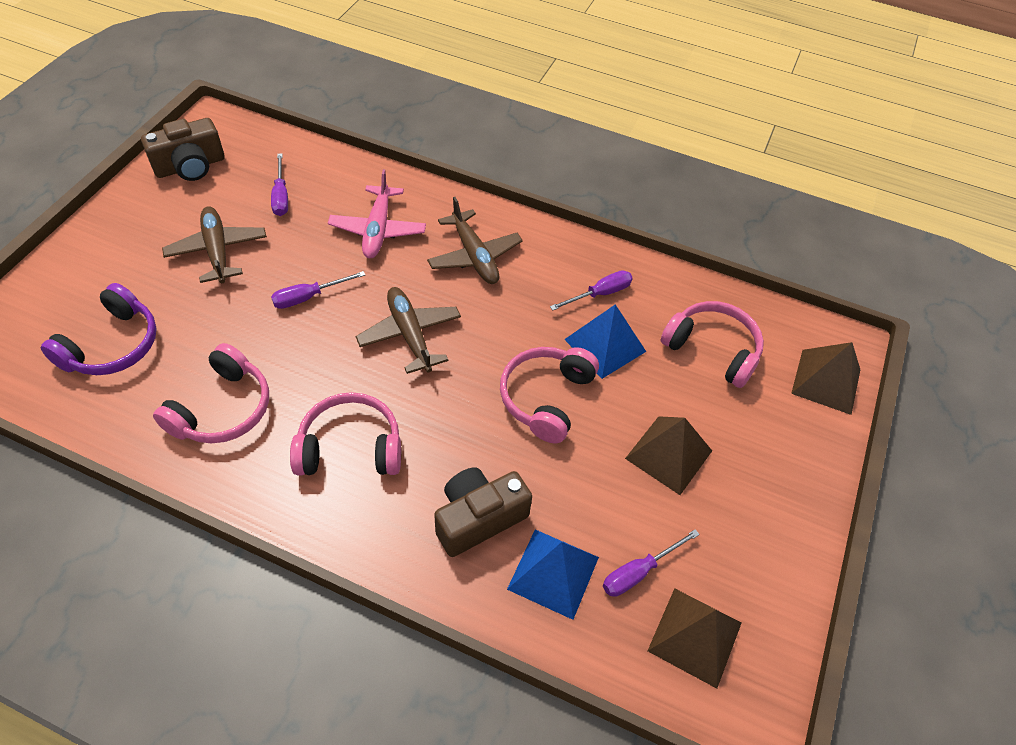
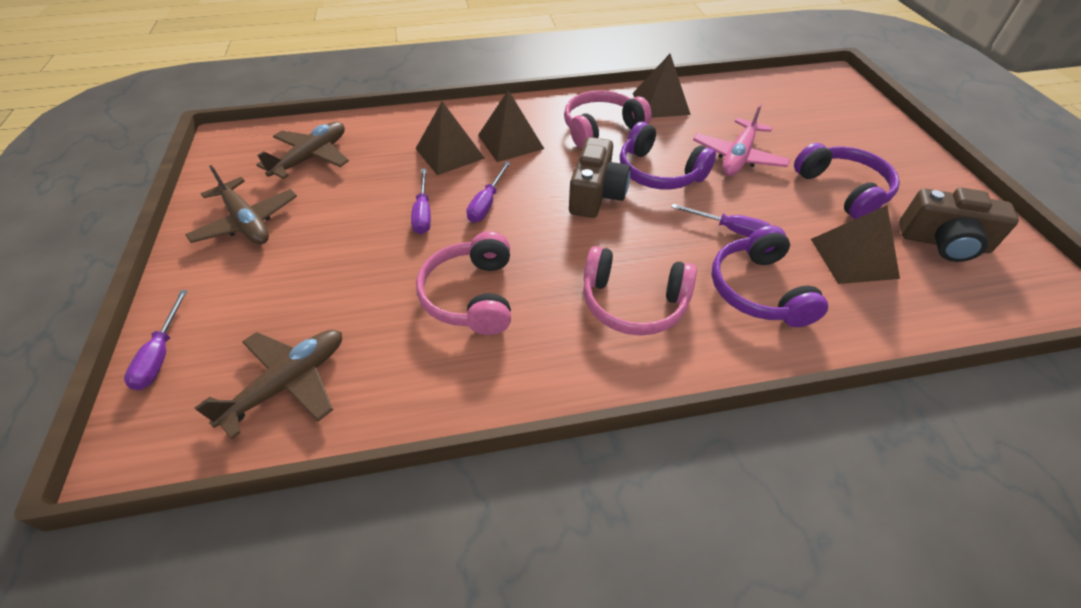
blue pyramid: 2 -> 0
brown pyramid: 3 -> 4
pink headphones: 4 -> 3
purple headphones: 1 -> 3

